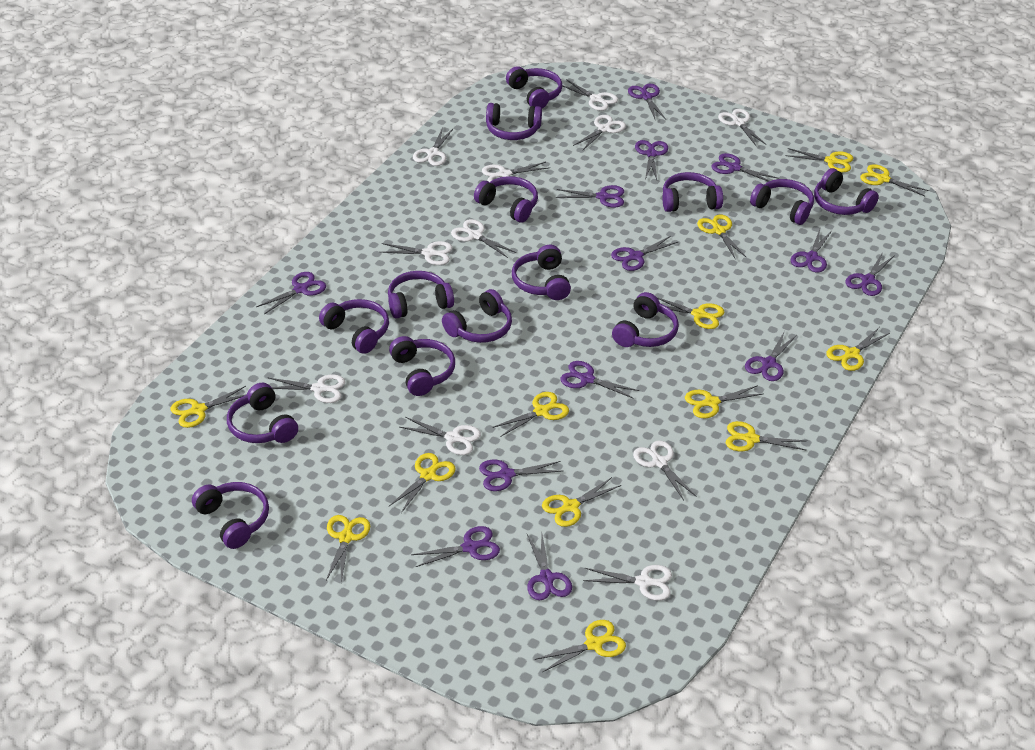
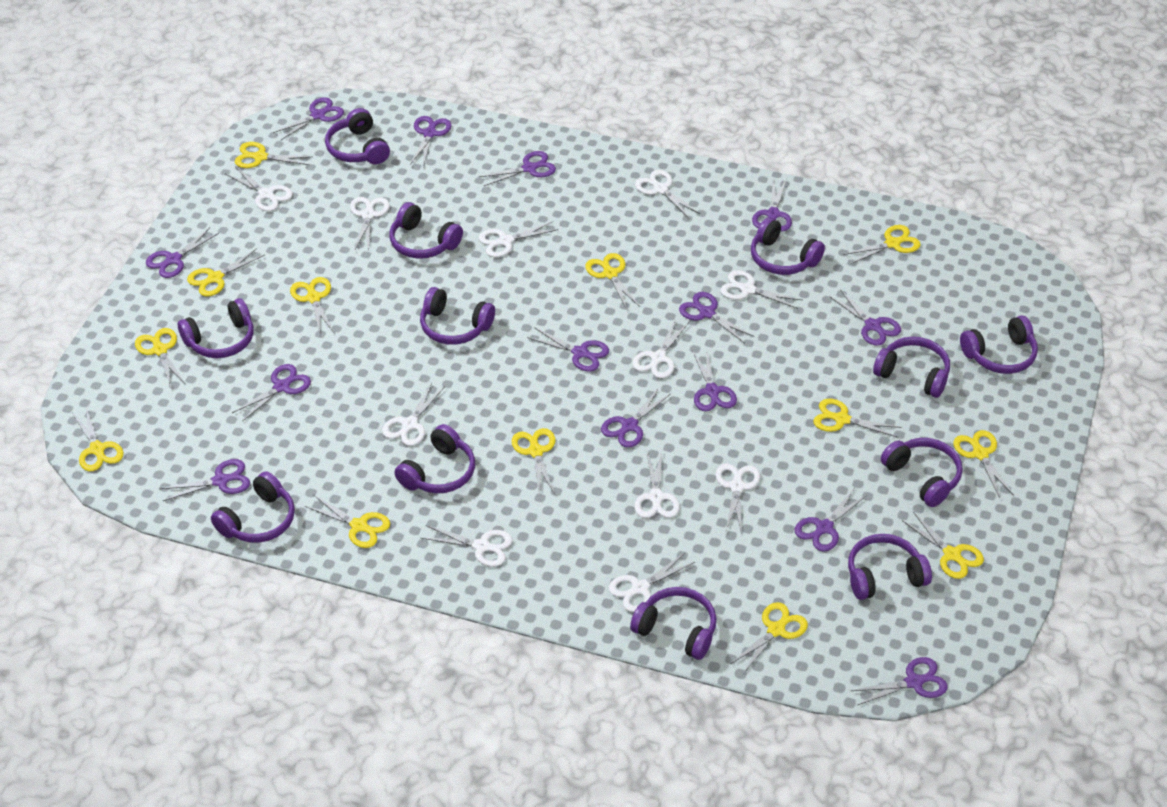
purple headphones: 14 -> 12
purple scissors: 13 -> 14

